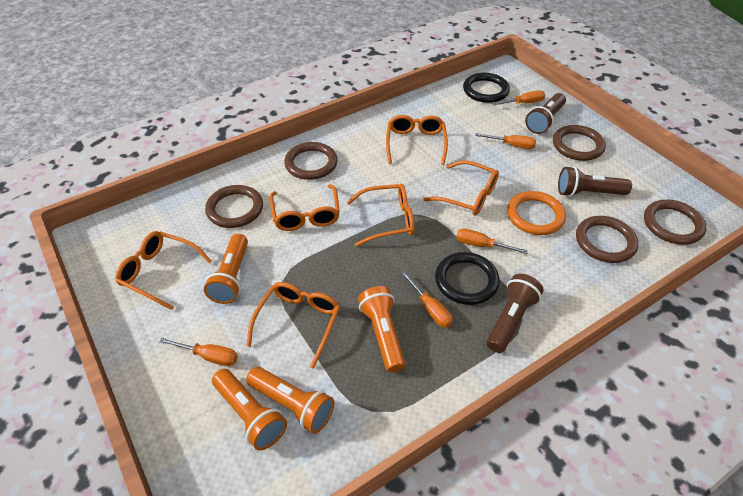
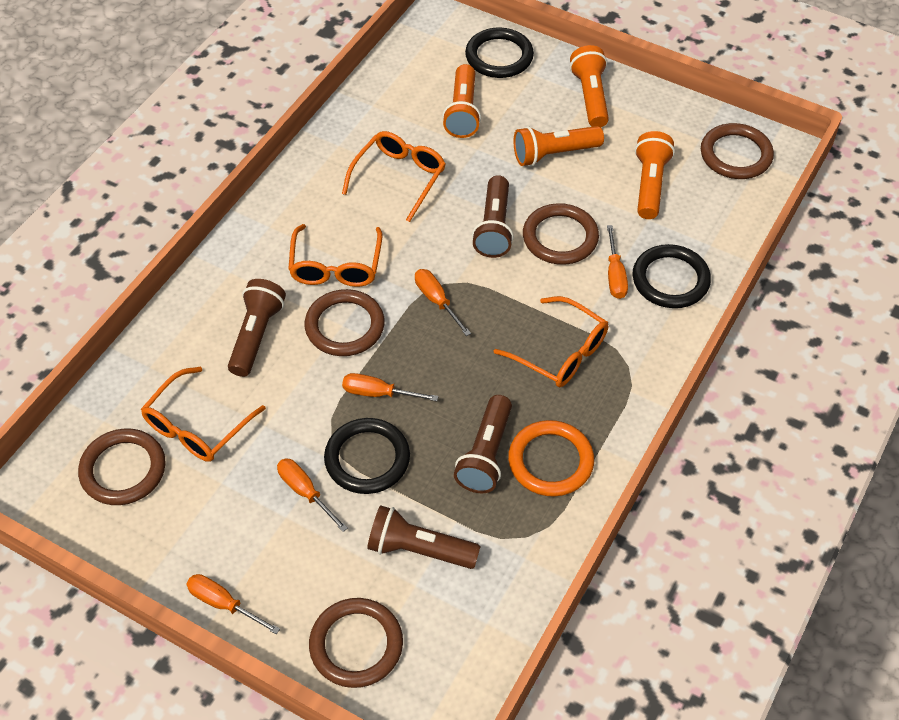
black ring: 2 -> 3
brown flashlight: 3 -> 4
orange glasses: 6 -> 4

